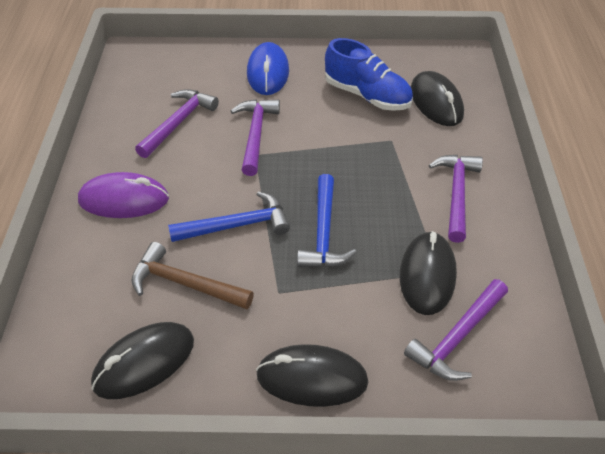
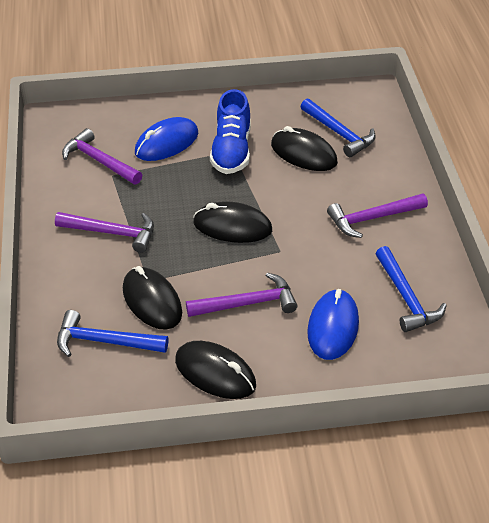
blue hammer: 2 -> 3
blue mouse: 1 -> 2
brown hammer: 1 -> 0
purple mouse: 1 -> 0

